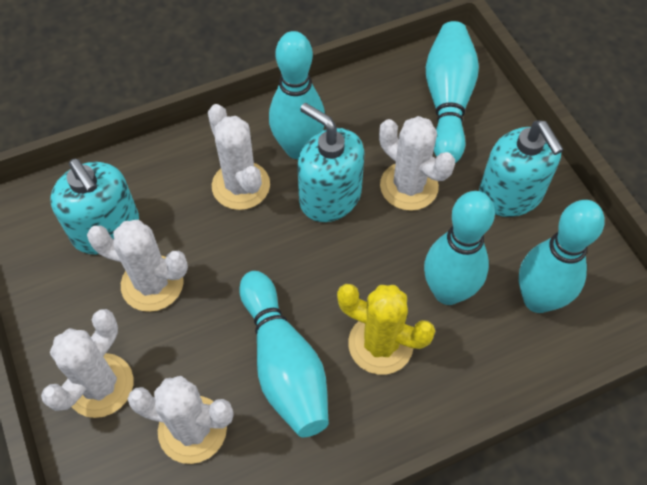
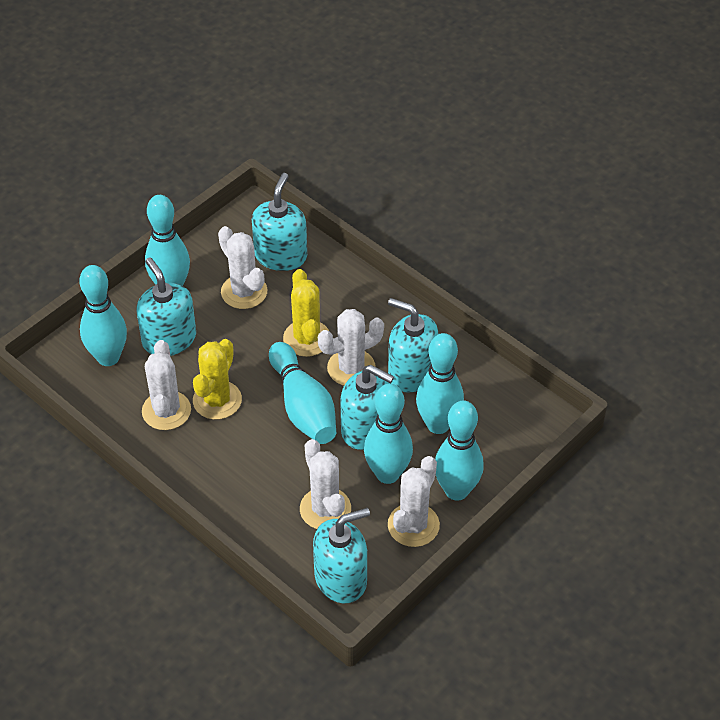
turquoise bowling pin: 5 -> 6
turquoise soap dispenser: 3 -> 5
yellow cactus: 1 -> 2

